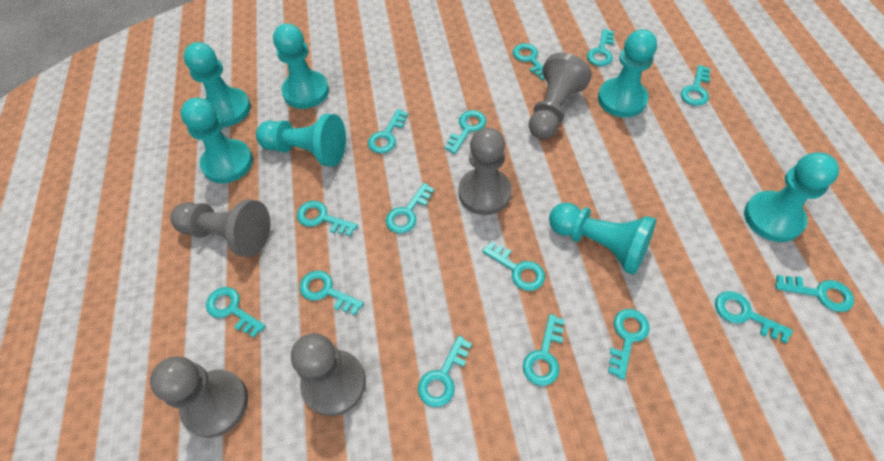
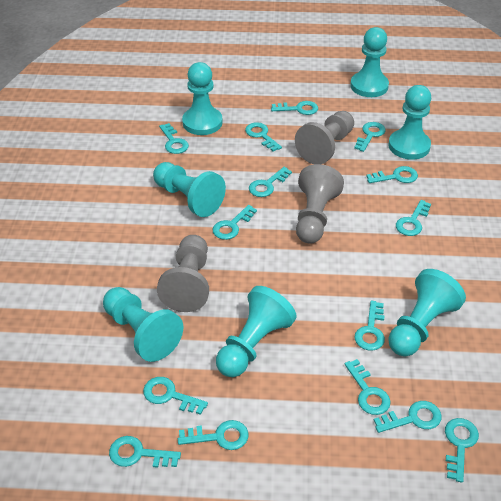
grey pawn: 5 -> 3

